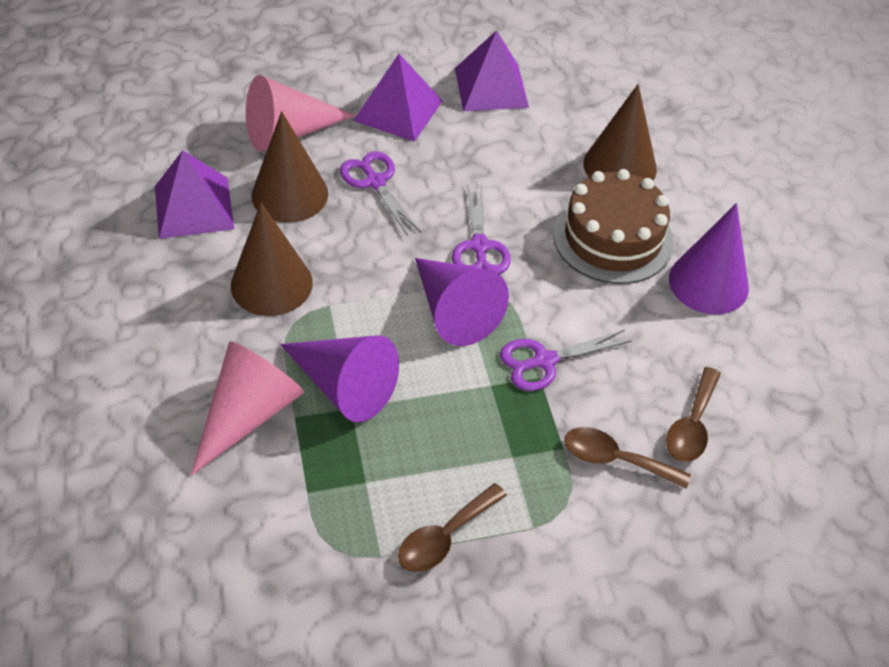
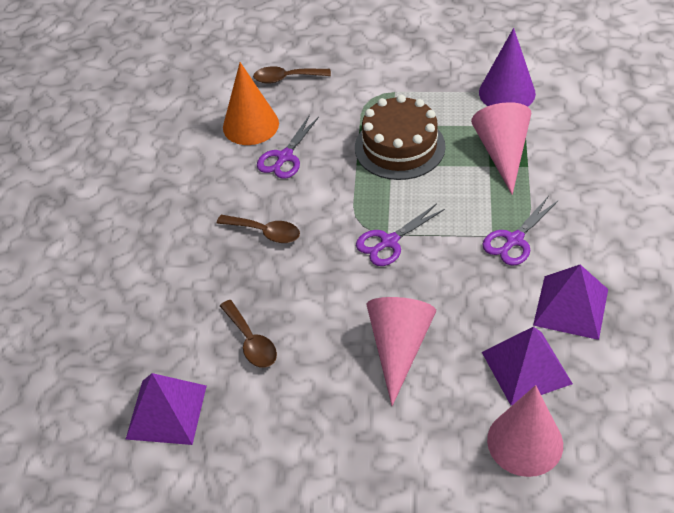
brown cone: 3 -> 0
orange cone: 0 -> 1
pink cone: 2 -> 3
purple cone: 3 -> 1

